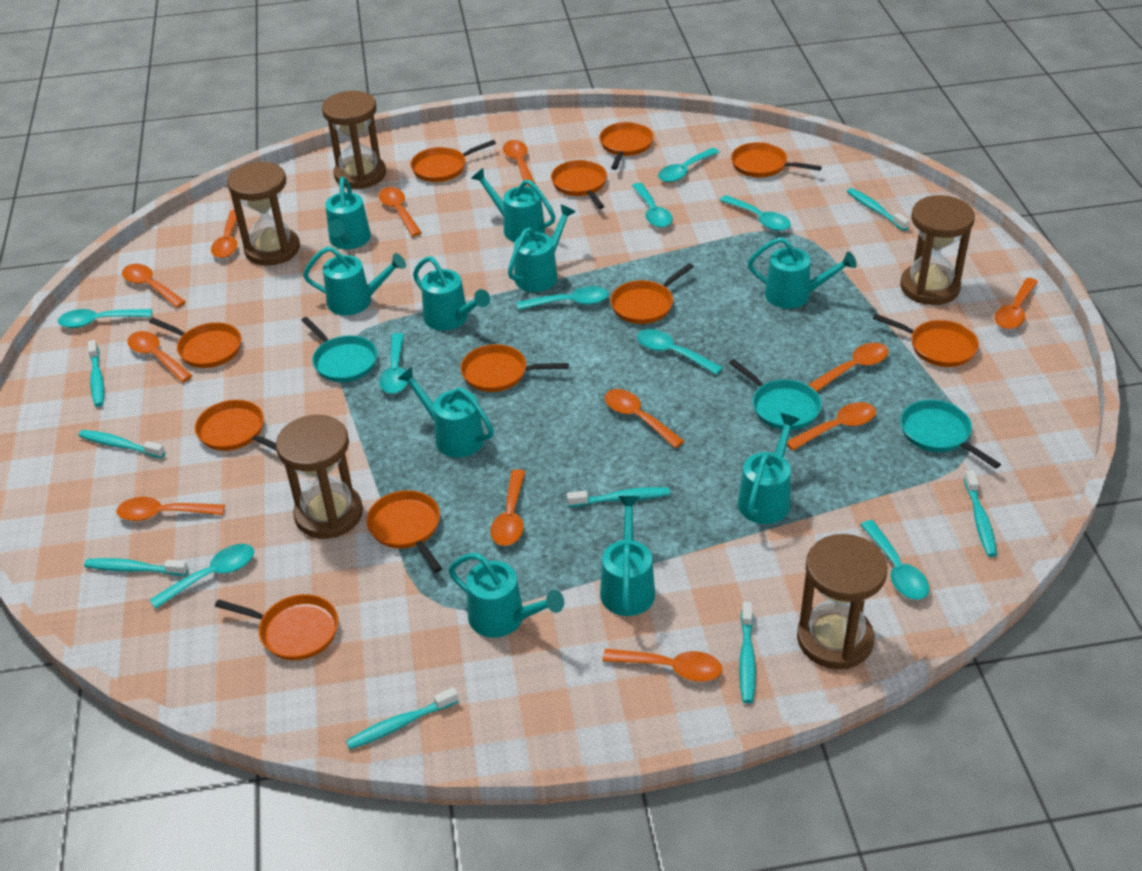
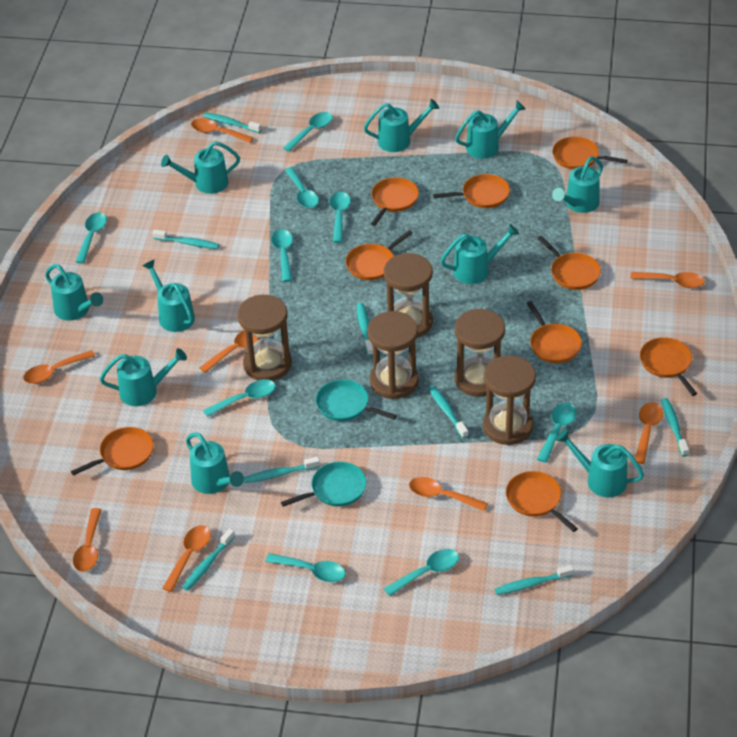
orange pan: 11 -> 9
orange spoon: 12 -> 8
turquoise pan: 3 -> 2

